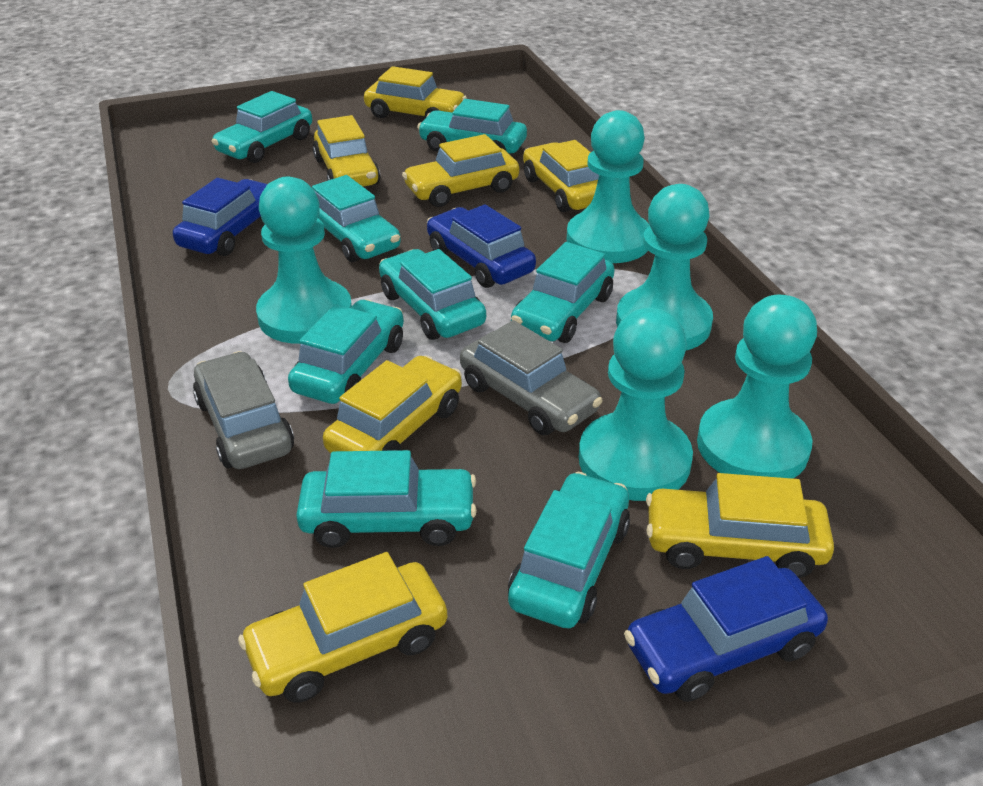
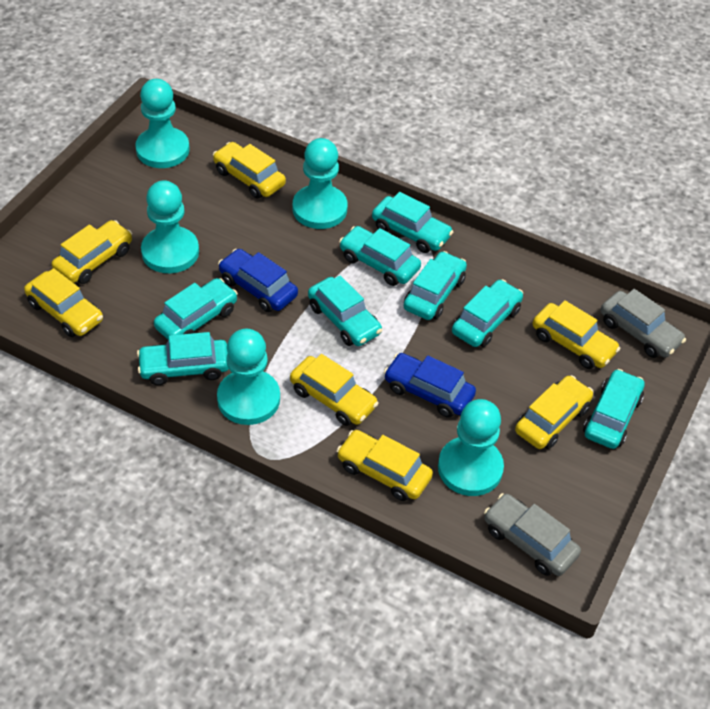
blue car: 3 -> 2

